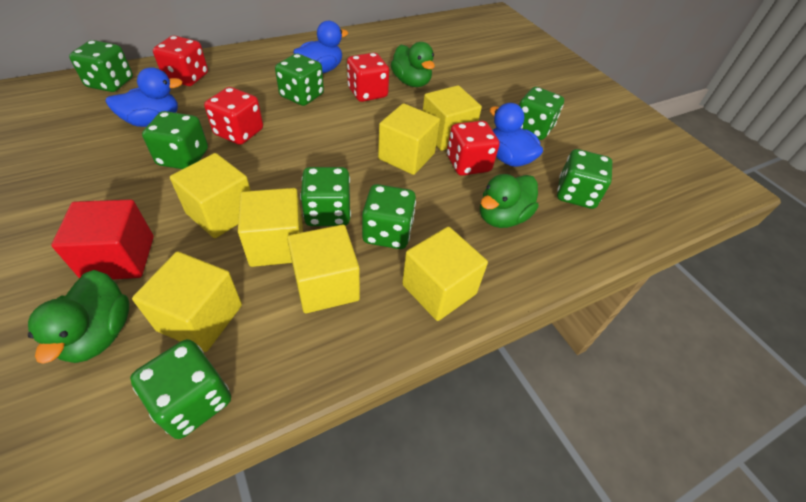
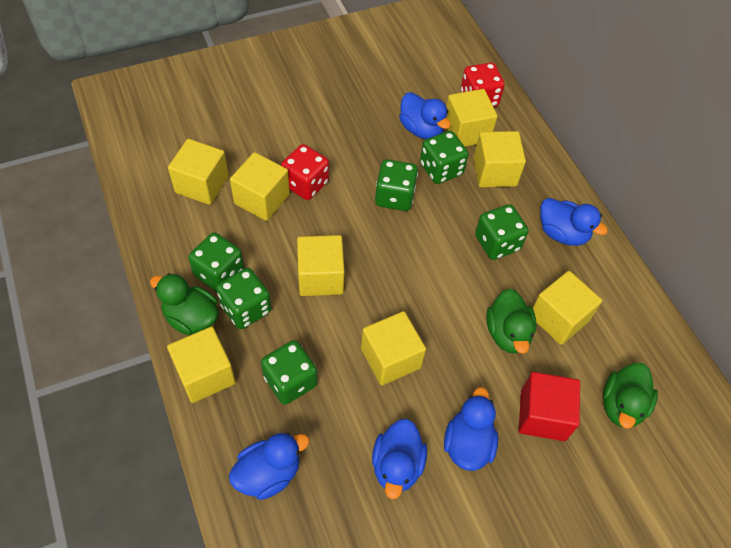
blue duck: 3 -> 5
green dice: 8 -> 6
red dice: 4 -> 2
yellow cube: 7 -> 8

